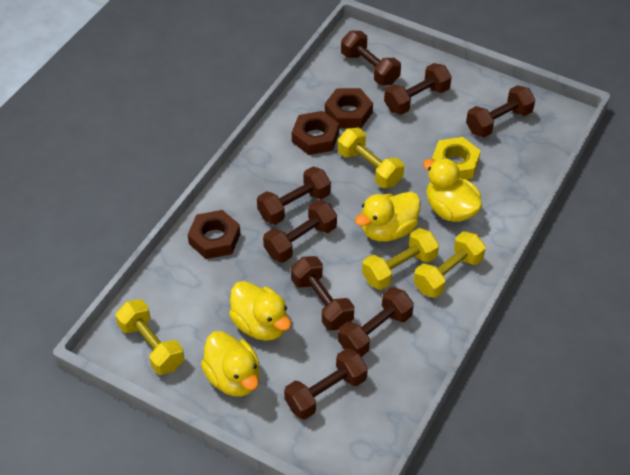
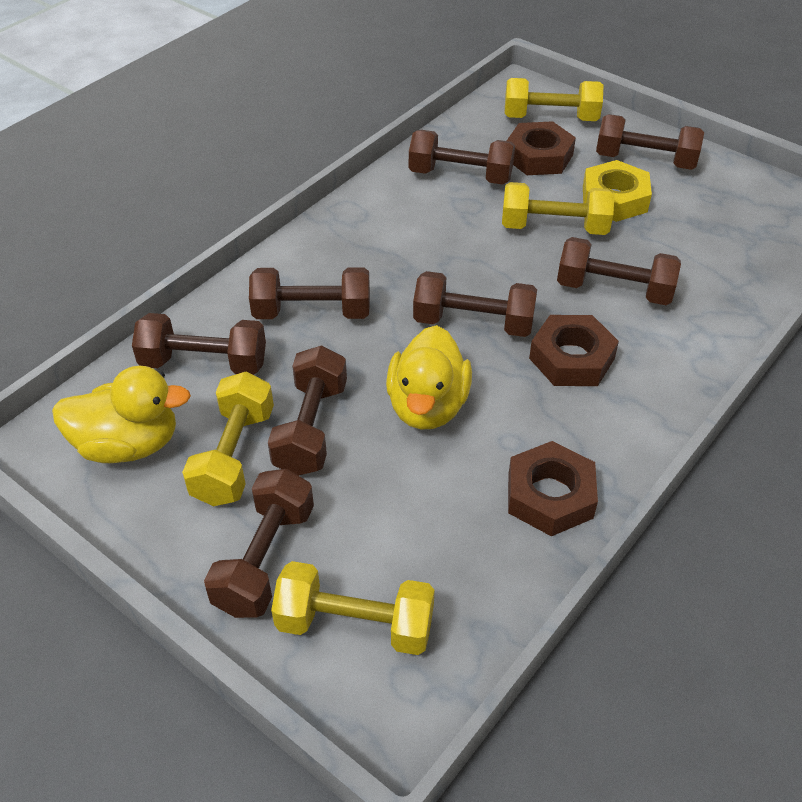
yellow duck: 4 -> 2

